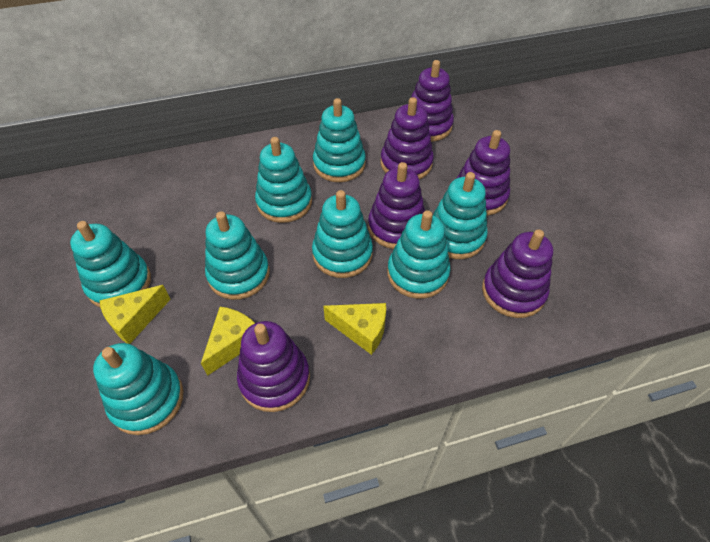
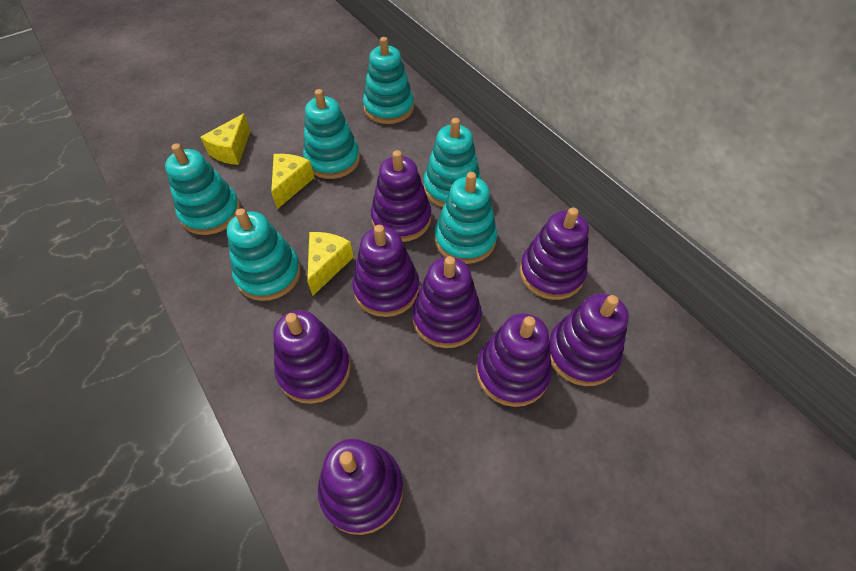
purple stacking toy: 6 -> 8
turquoise stacking toy: 8 -> 6

